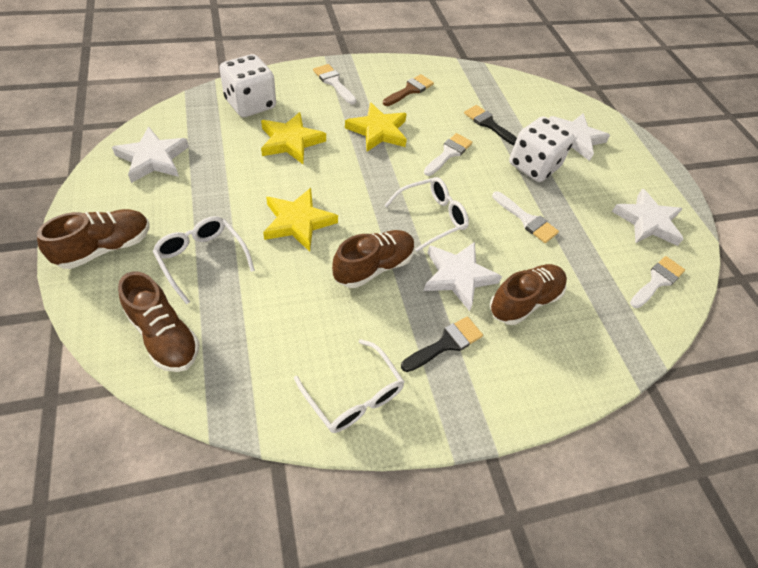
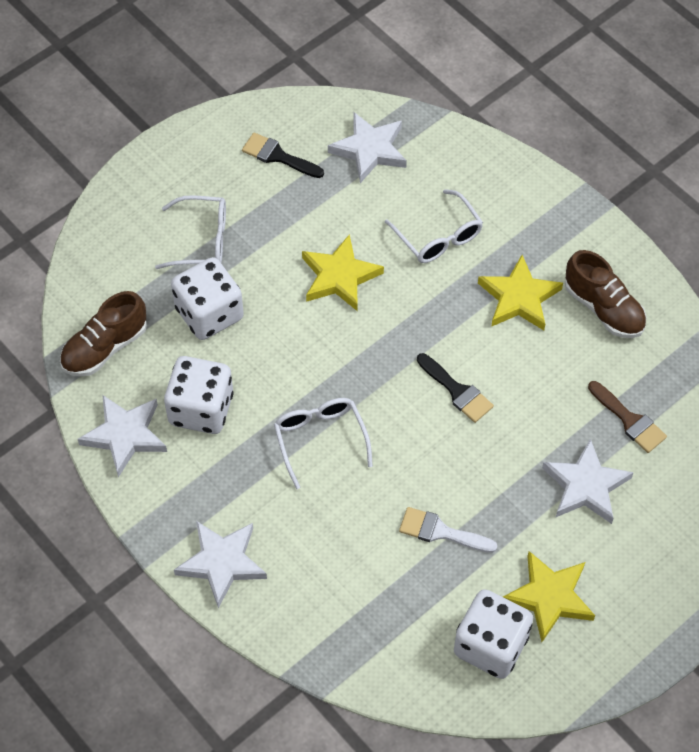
brown shoe: 4 -> 2
white brush: 4 -> 1
white dice: 2 -> 3

